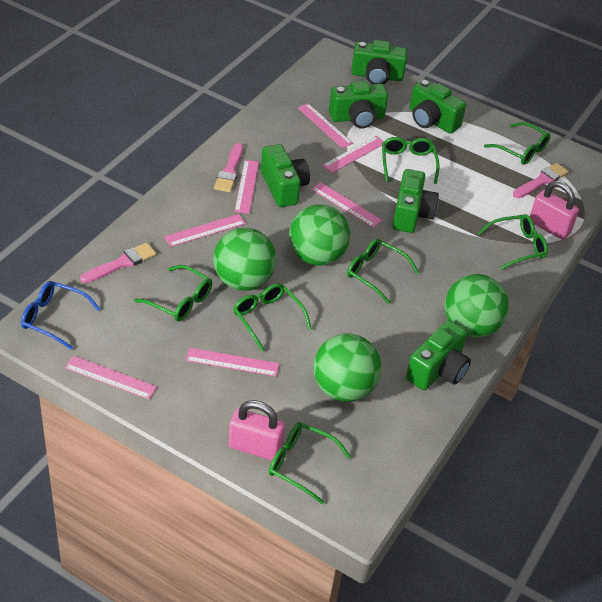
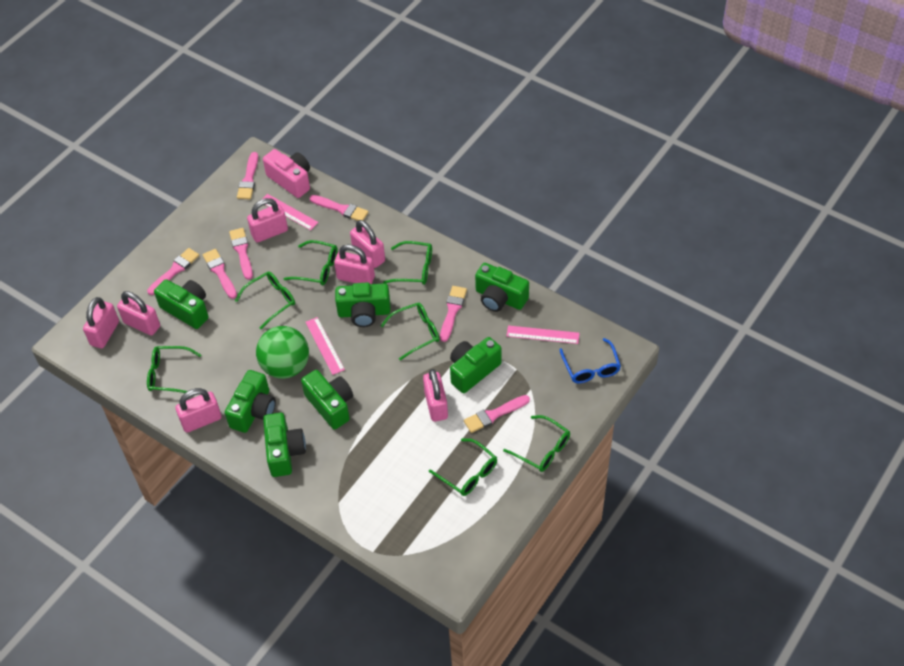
green ball: 4 -> 1
green camera: 6 -> 7
pink brush: 3 -> 7
pink camera: 0 -> 1
pink padlock: 2 -> 7
pink ruler: 7 -> 3

